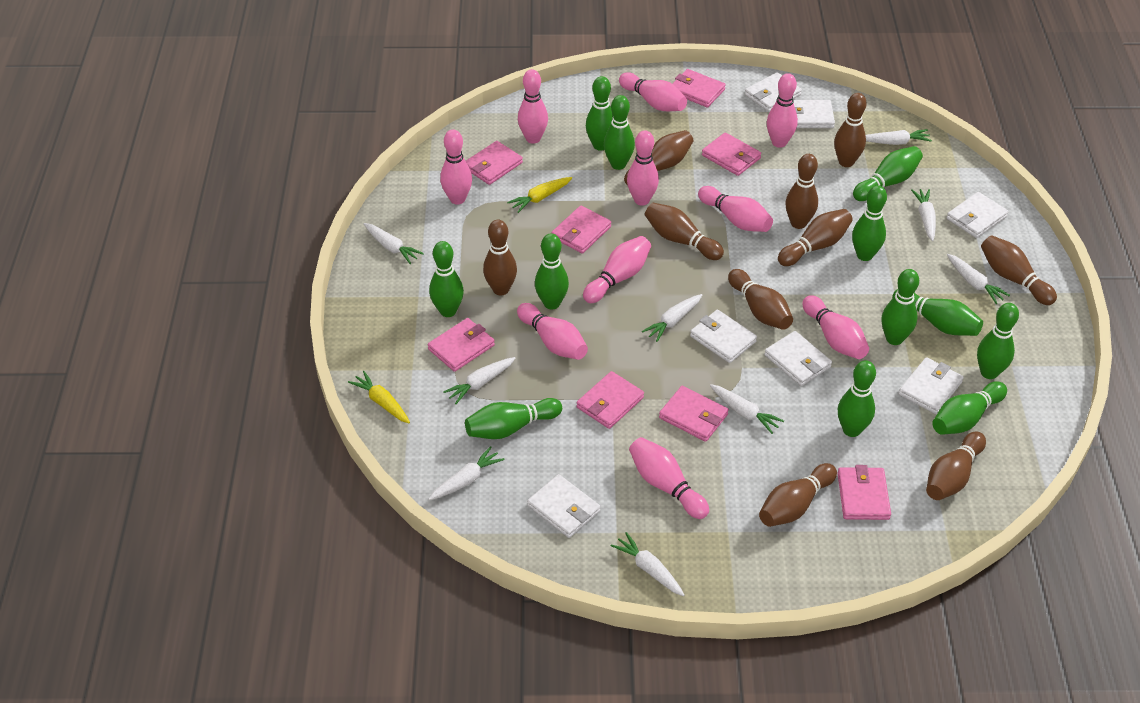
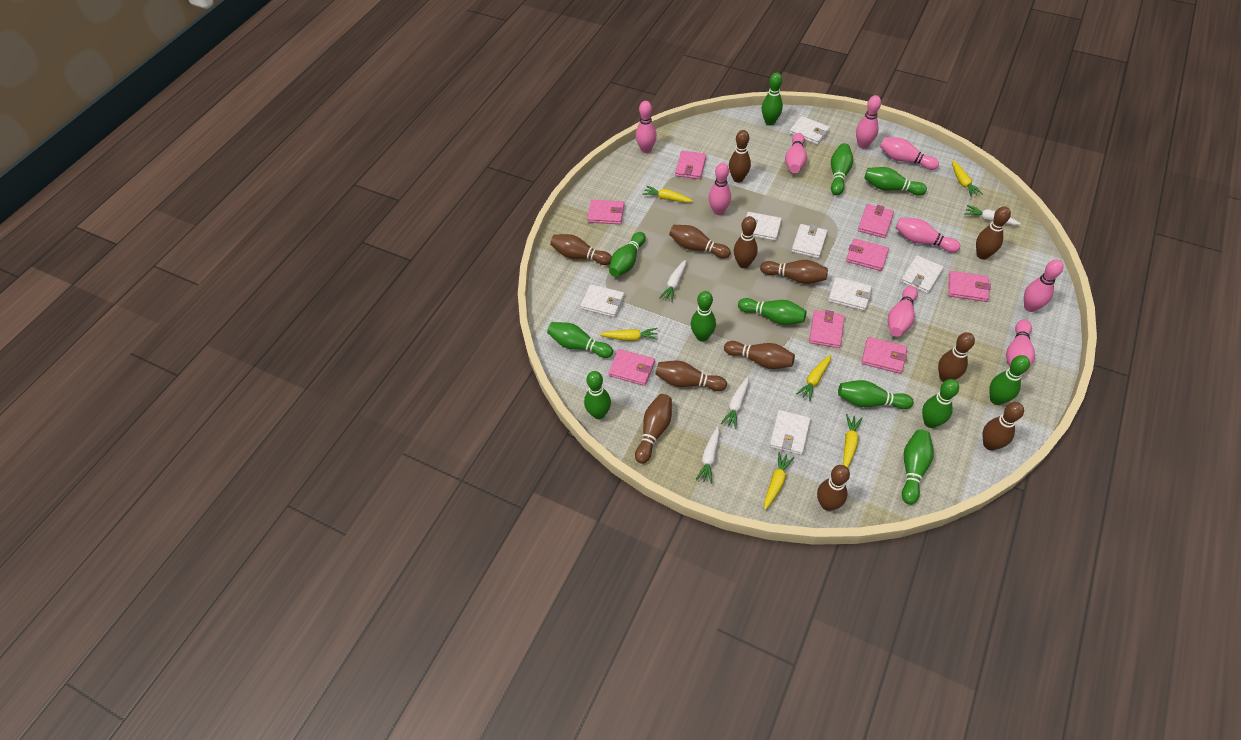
brown bowling pin: 10 -> 12
pink bowling pin: 10 -> 9
white carrot: 9 -> 4
yellow carrot: 2 -> 6

